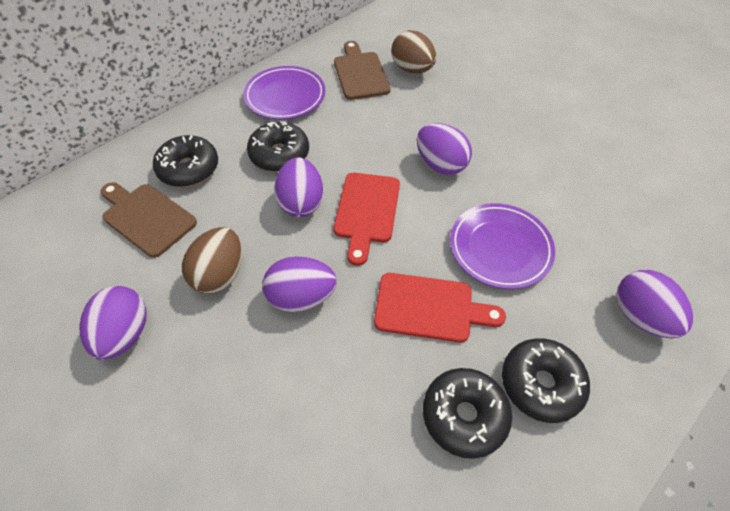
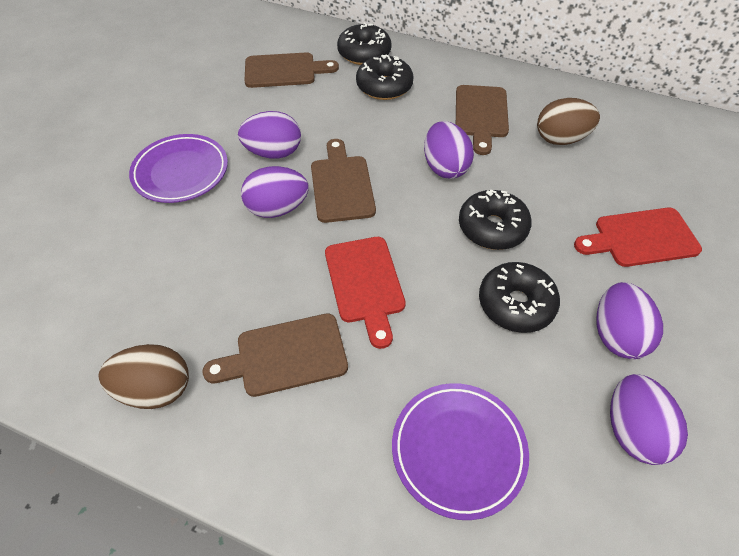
brown cutting board: 2 -> 4

